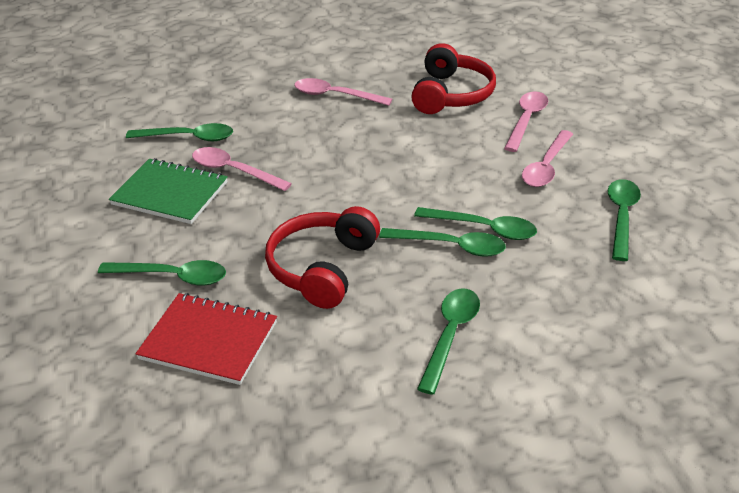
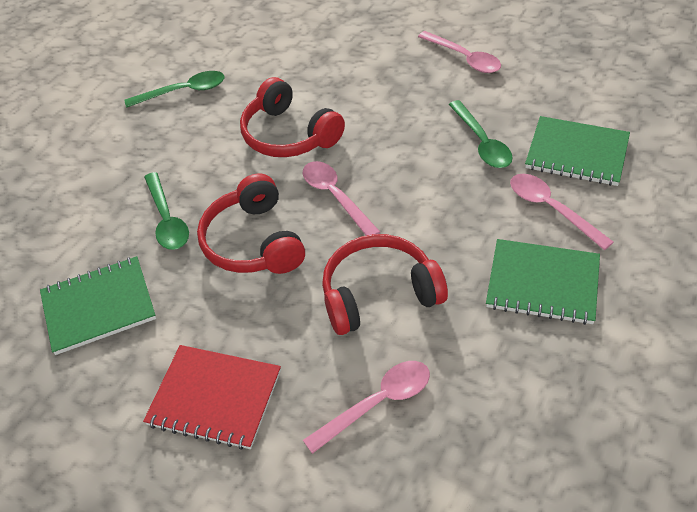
green notebook: 1 -> 3
green spoon: 6 -> 3
red headphones: 2 -> 3

